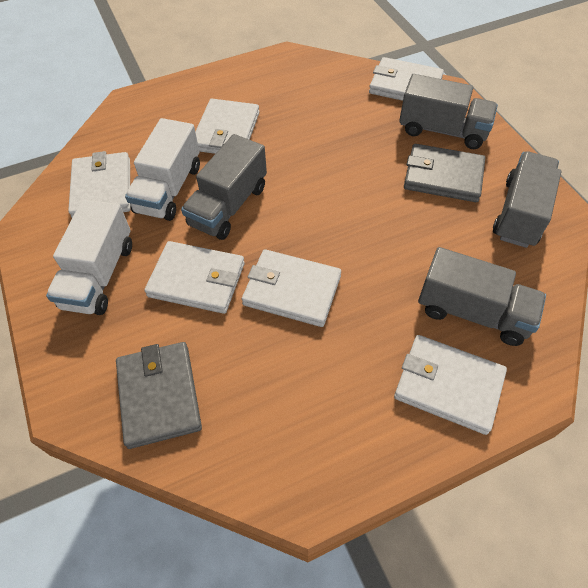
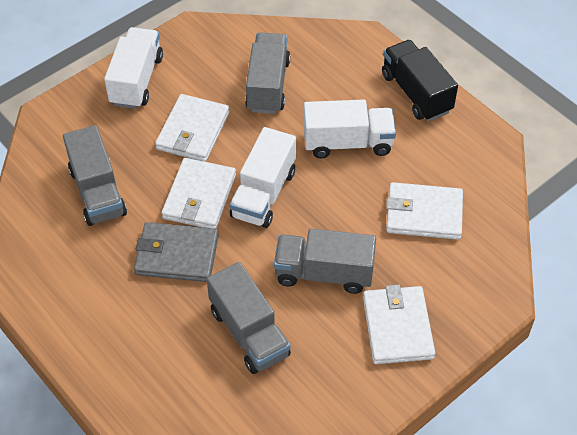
black truck: 0 -> 1
grey wallet: 2 -> 1
white truck: 2 -> 3
white wallet: 6 -> 4

